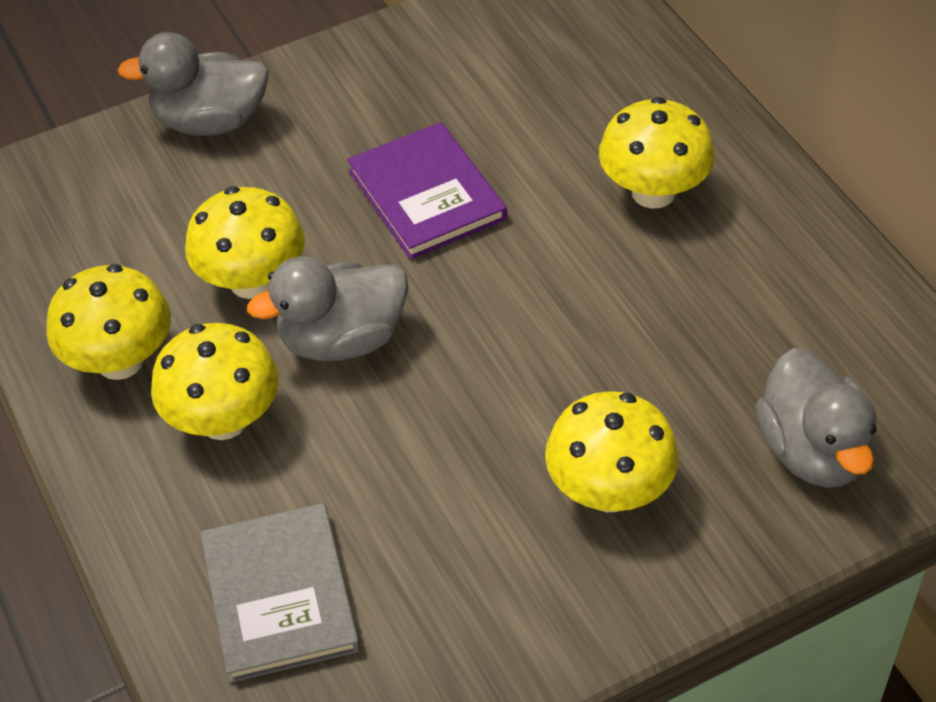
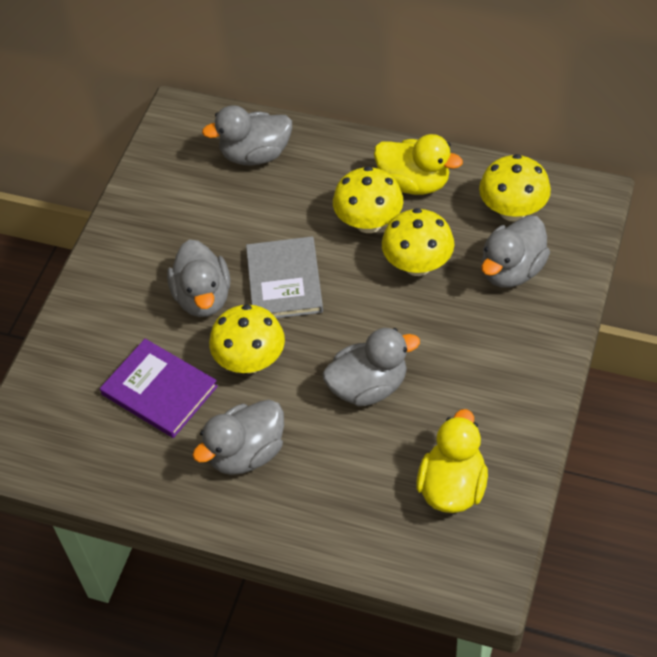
grey duck: 3 -> 5
yellow duck: 0 -> 2
yellow mushroom: 5 -> 4

